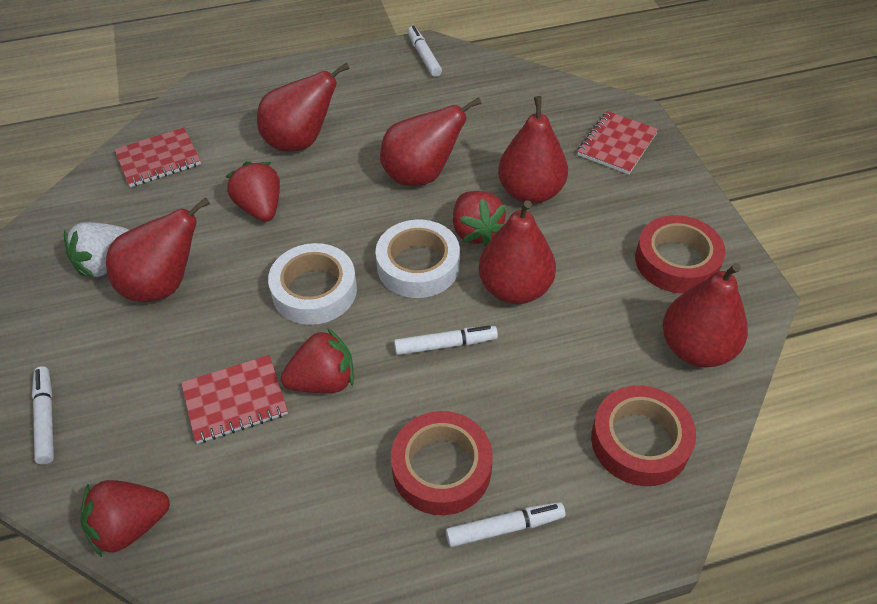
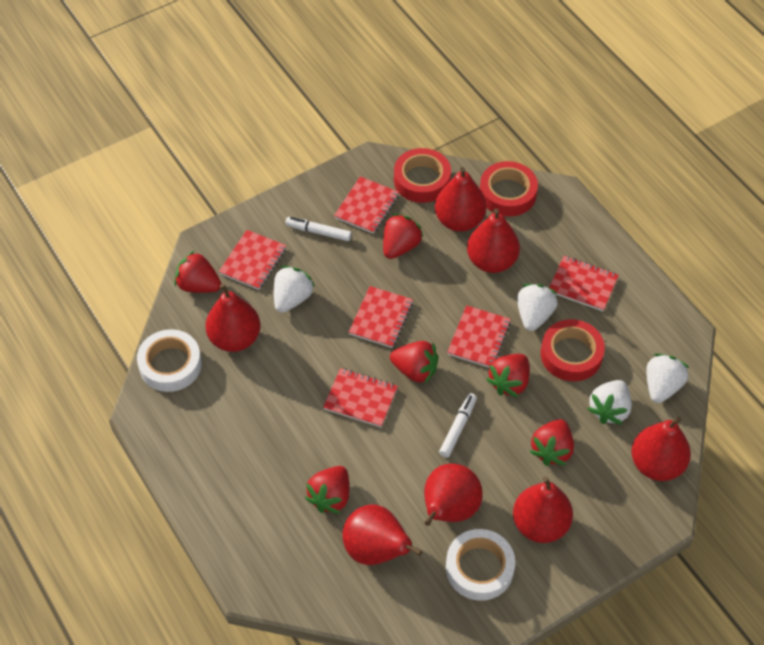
red notebook: 3 -> 6
red pear: 6 -> 7
red strawberry: 4 -> 6
white marker: 4 -> 2
white strawberry: 1 -> 4

